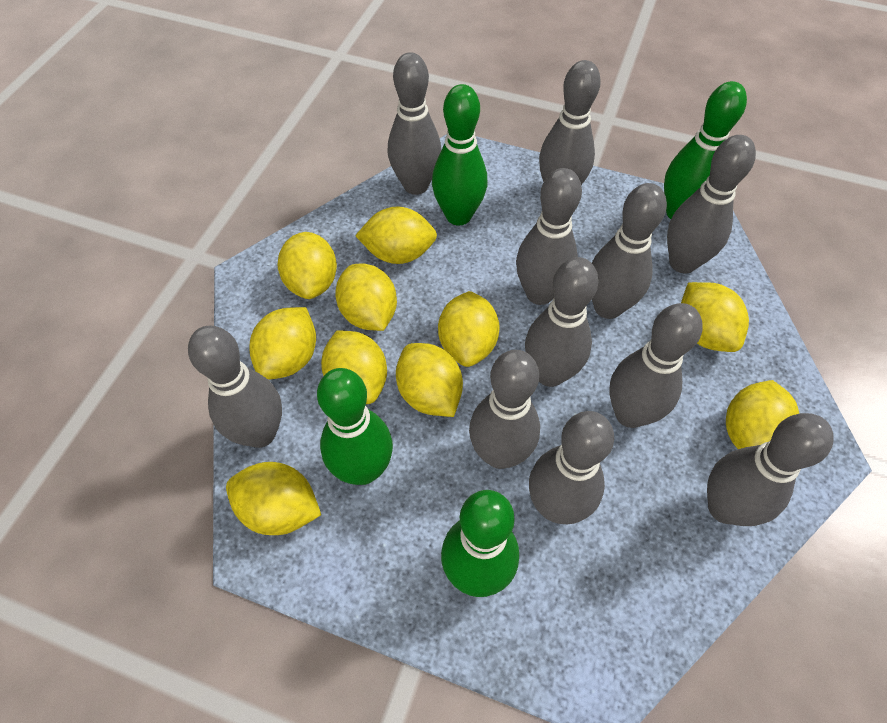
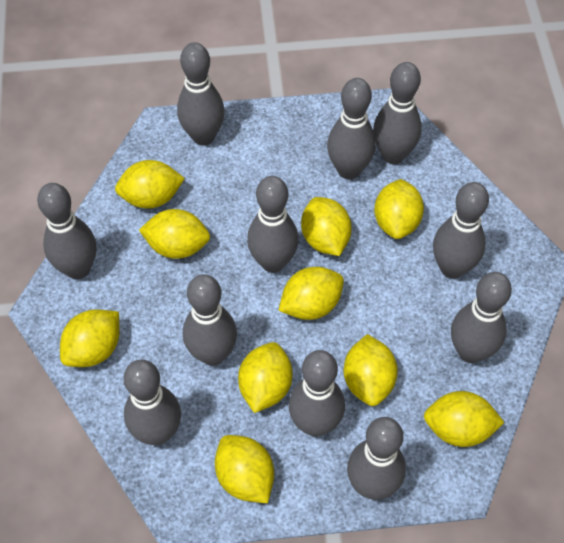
green bowling pin: 4 -> 0

